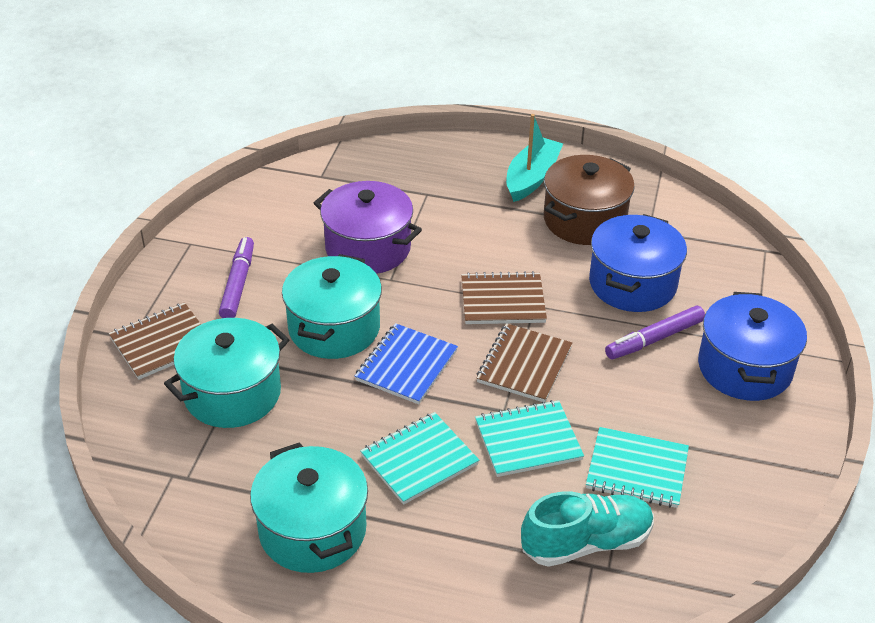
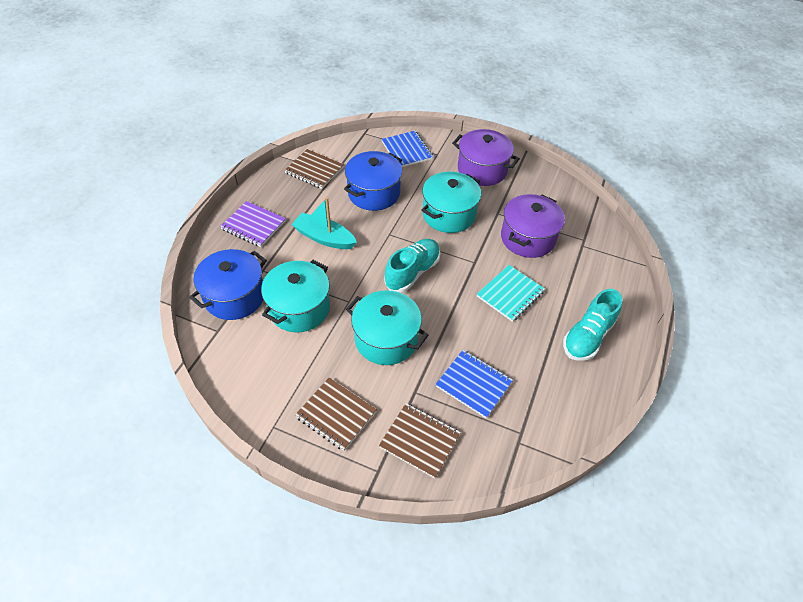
blue notebook: 1 -> 2
brown pot: 1 -> 0
purple marker: 2 -> 0
purple notebook: 0 -> 1
purple pot: 1 -> 2
turquoise notebook: 3 -> 1
turquoise shoe: 1 -> 2

